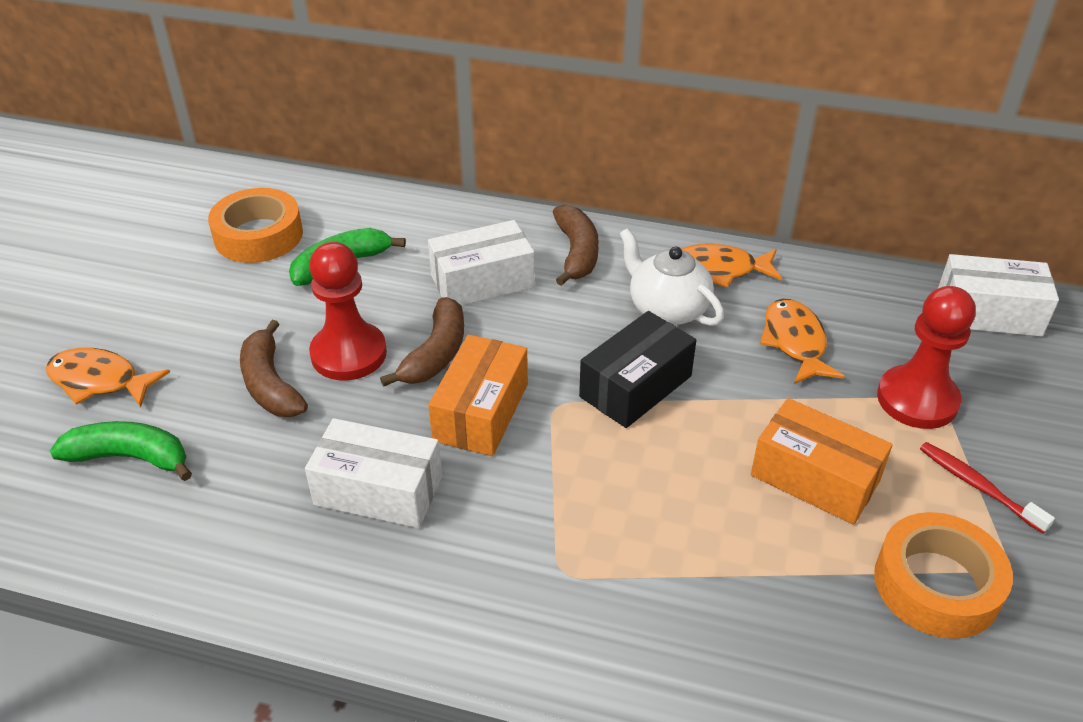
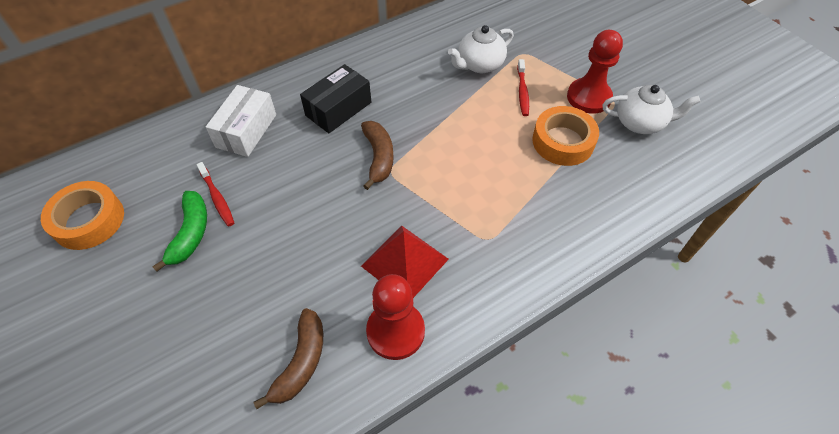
brown banana: 3 -> 2
green banana: 2 -> 1
orange box: 2 -> 0
orange fish: 3 -> 0
red pyramid: 0 -> 1
red toothbrush: 1 -> 2
white box: 3 -> 1
white teapot: 1 -> 2

